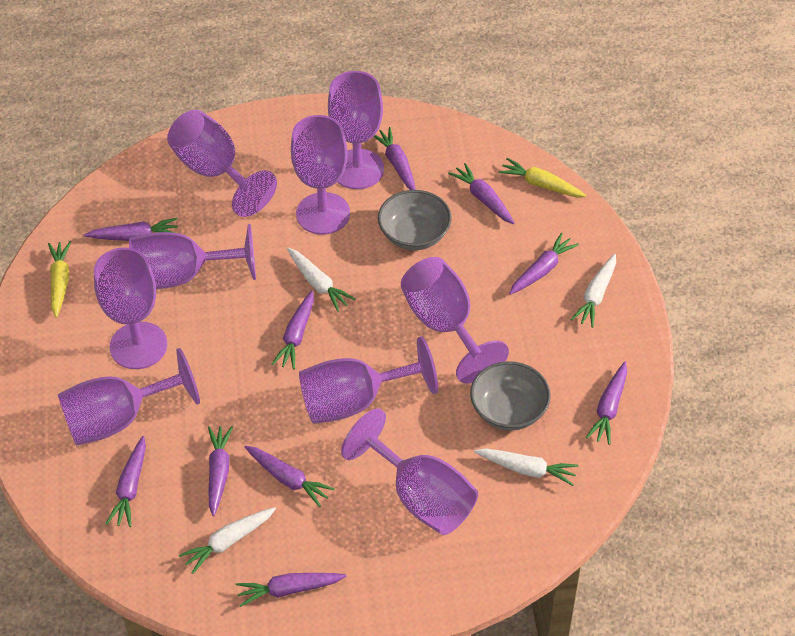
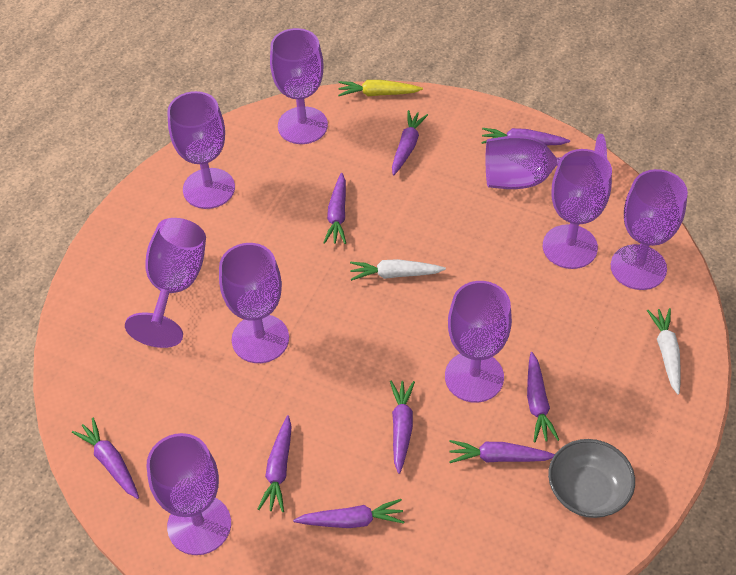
grey bowl: 2 -> 1
purple carrot: 10 -> 9
white carrot: 4 -> 2
yellow carrot: 2 -> 1

